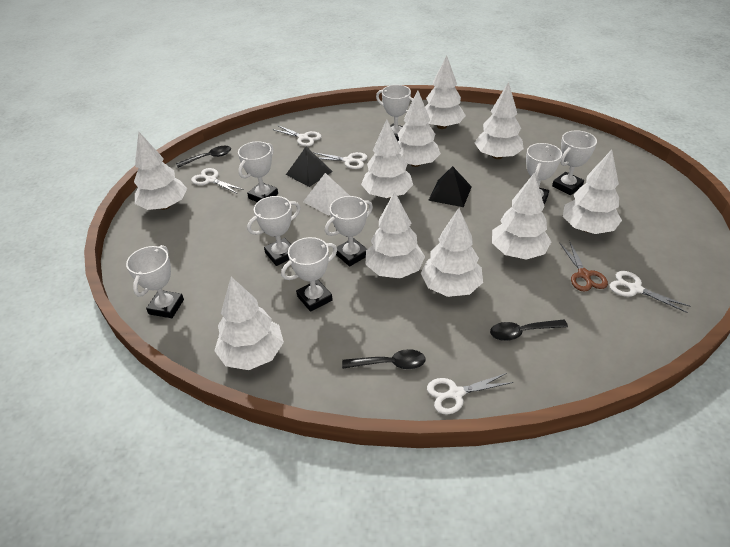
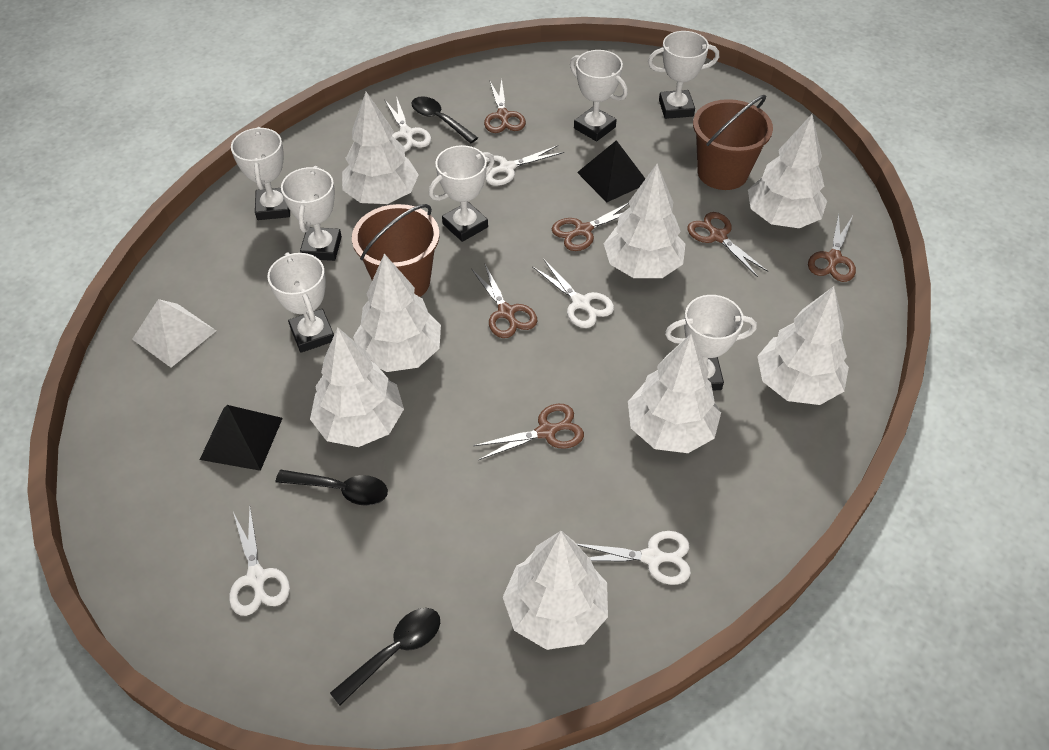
brown bucket: 0 -> 2
brown scissors: 1 -> 6
white tree: 10 -> 8
white trophy: 8 -> 7

